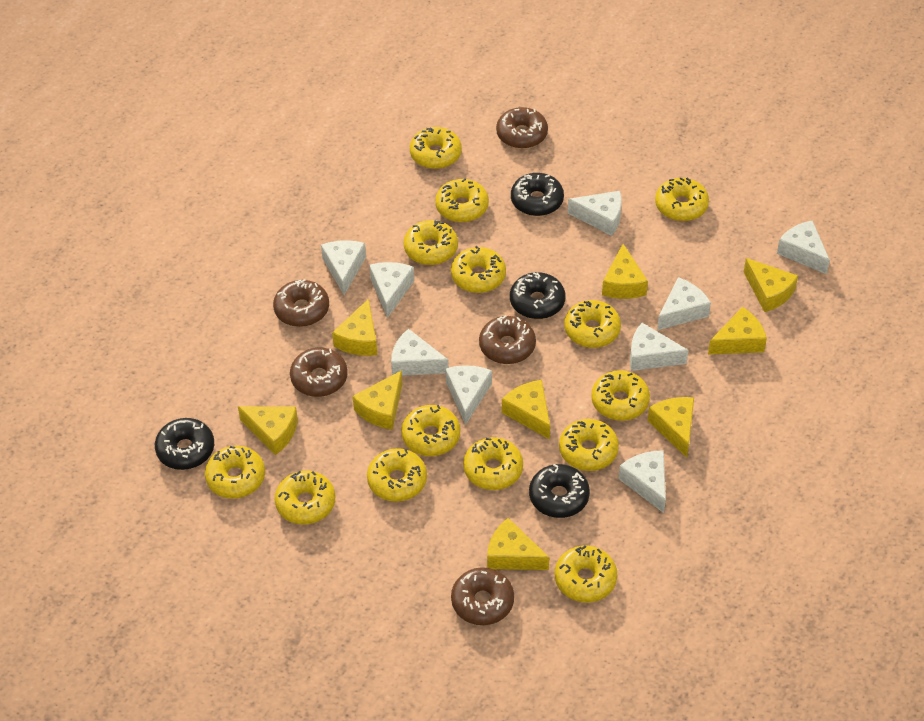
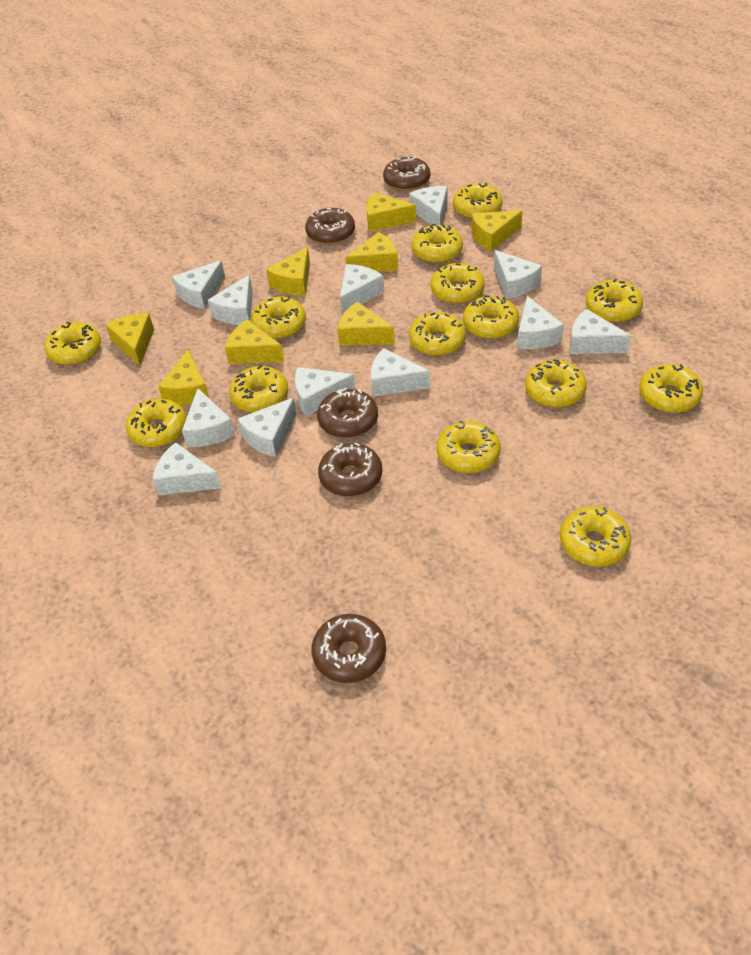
black donut: 4 -> 0
white cheese: 9 -> 12
yellow cheese: 9 -> 8

